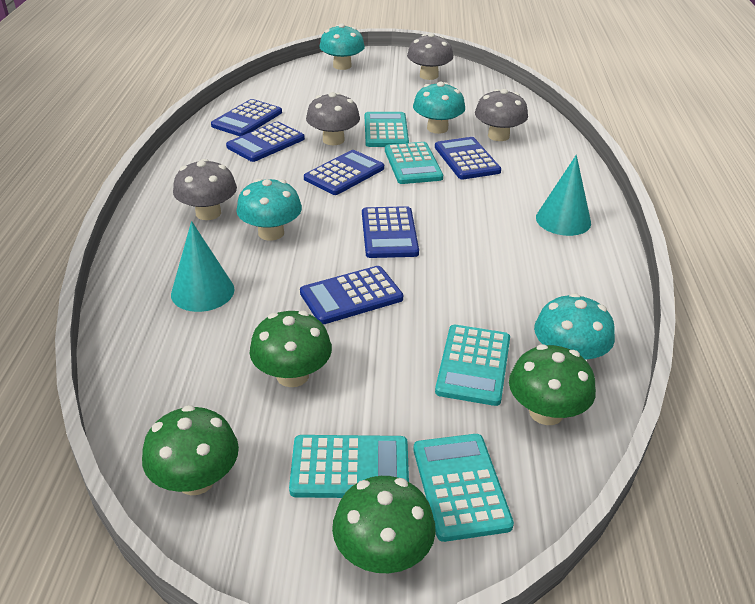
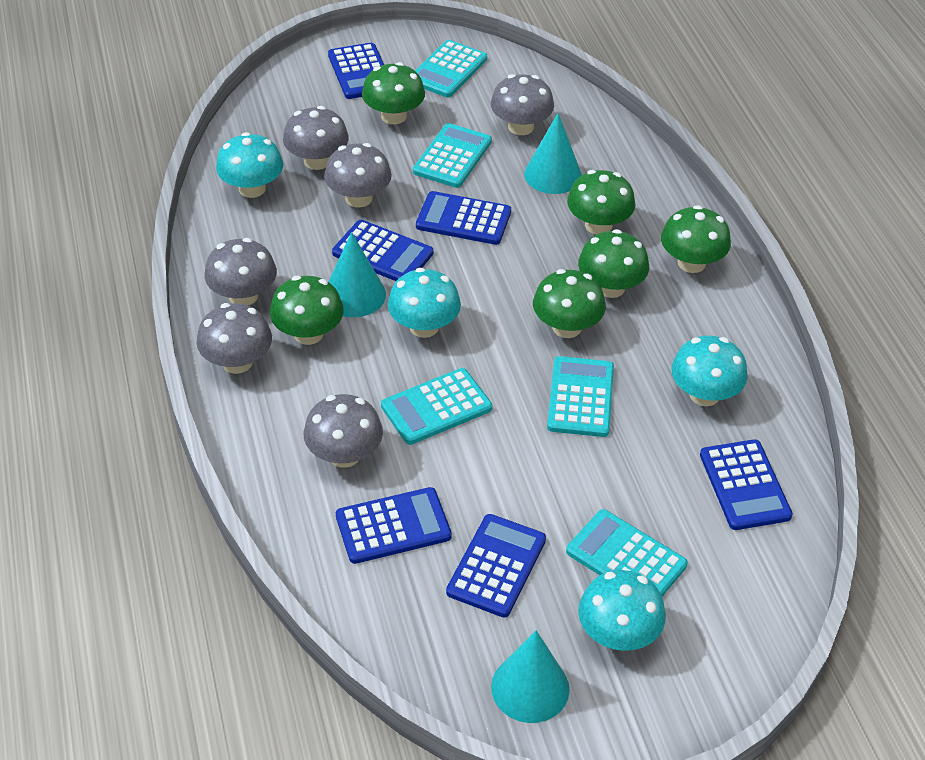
green mushroom: 4 -> 6
grey mushroom: 4 -> 6
turquoise cone: 2 -> 3

